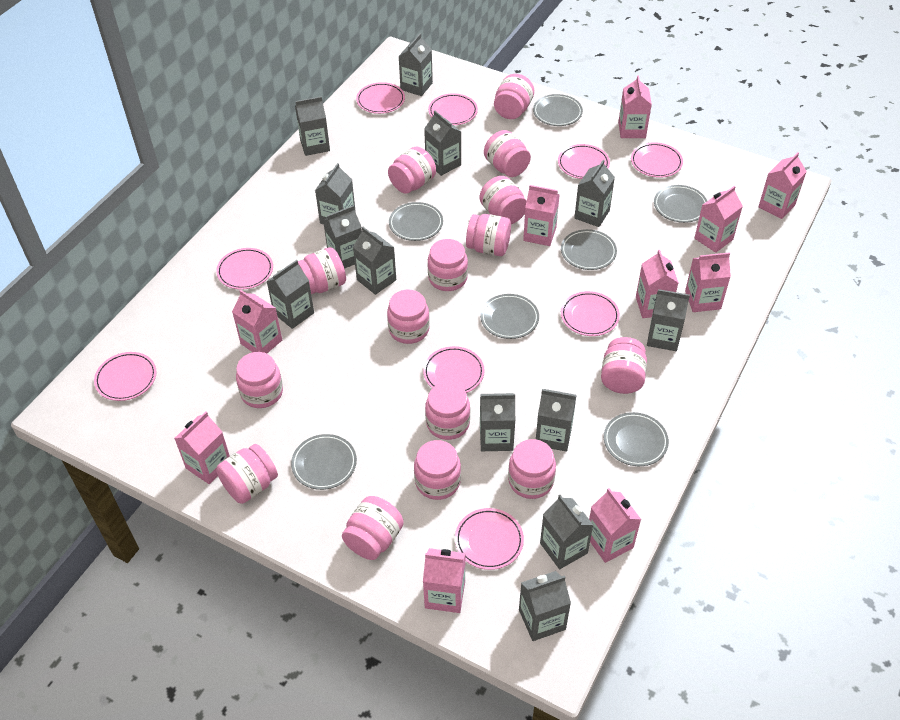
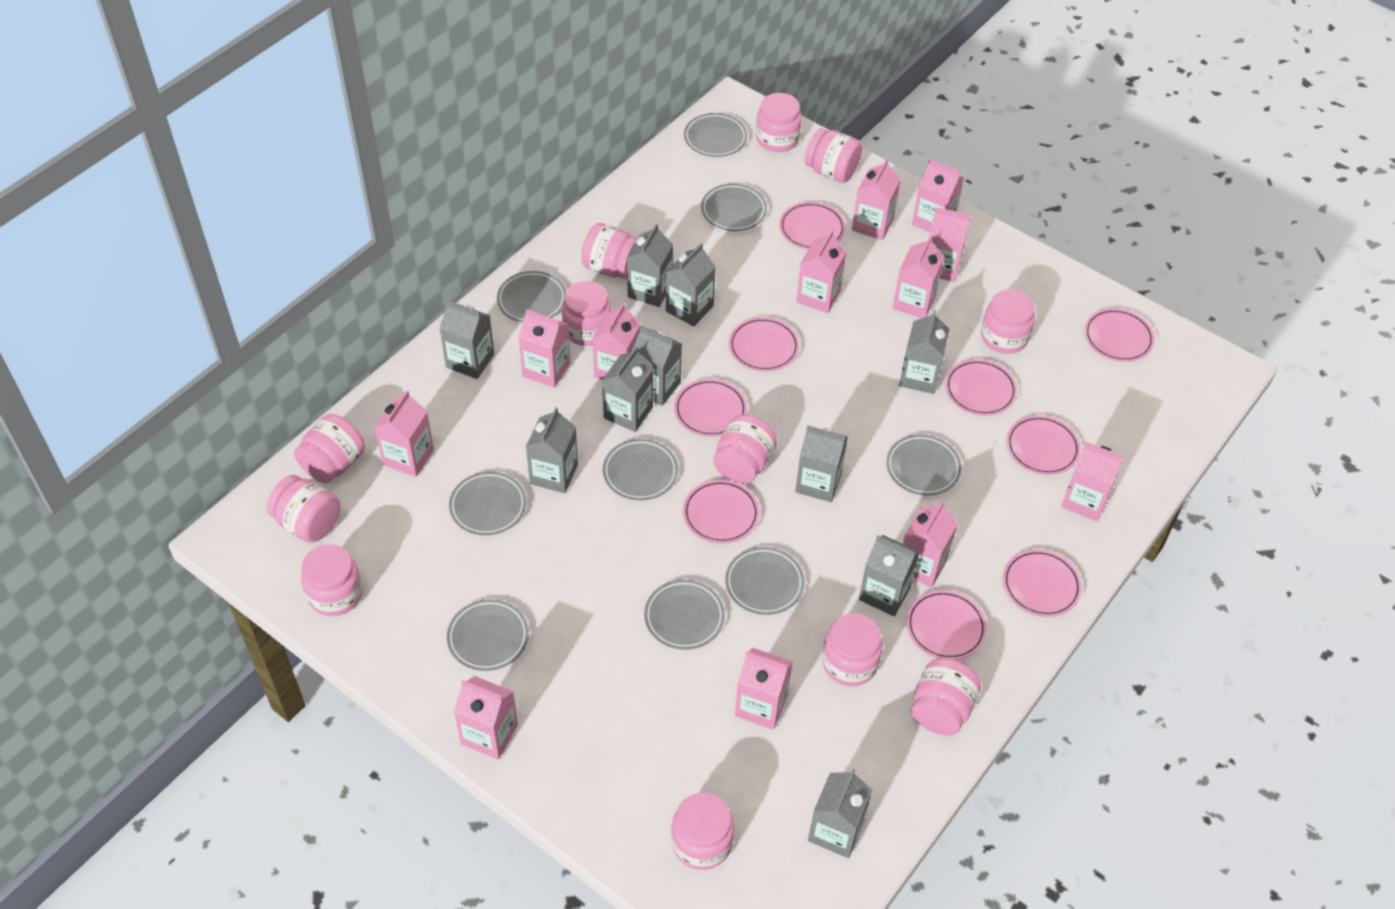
grey carton: 13 -> 10
grey plate: 7 -> 9
pink carton: 10 -> 12
pink jar: 15 -> 12

